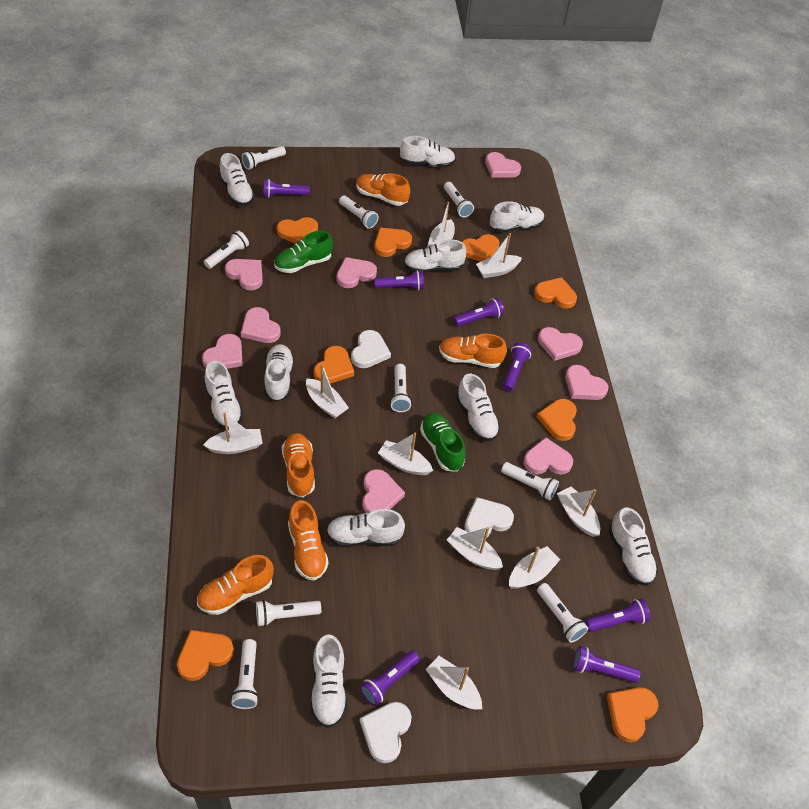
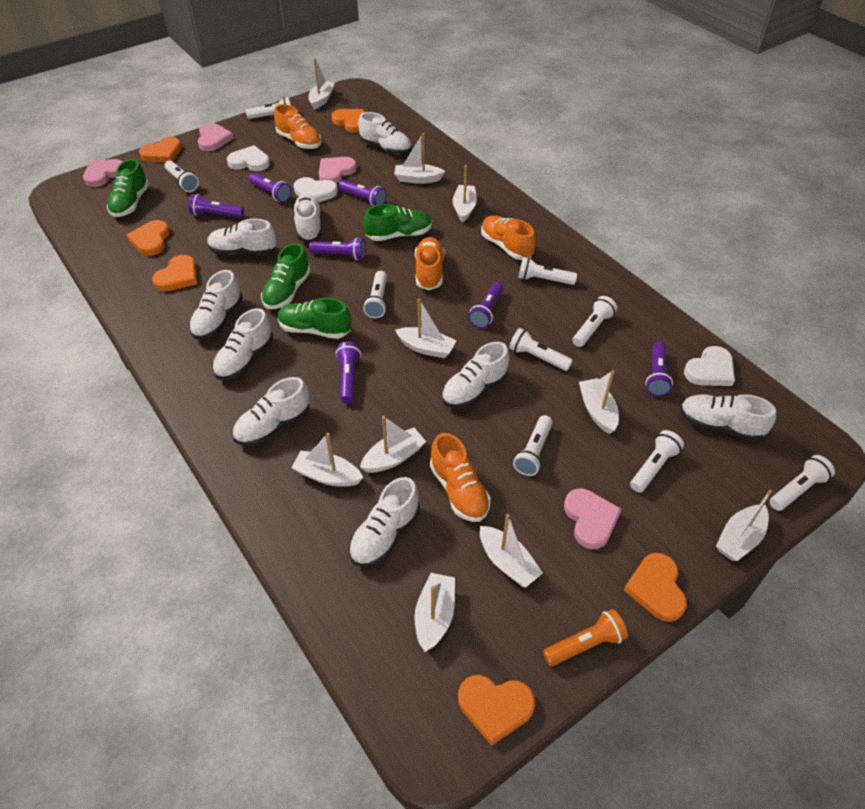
green shoe: 2 -> 4
orange flashlight: 0 -> 1
orange heart: 8 -> 6
orange shoe: 5 -> 4
pink heart: 9 -> 4
white boat: 9 -> 10
white shoe: 10 -> 9

